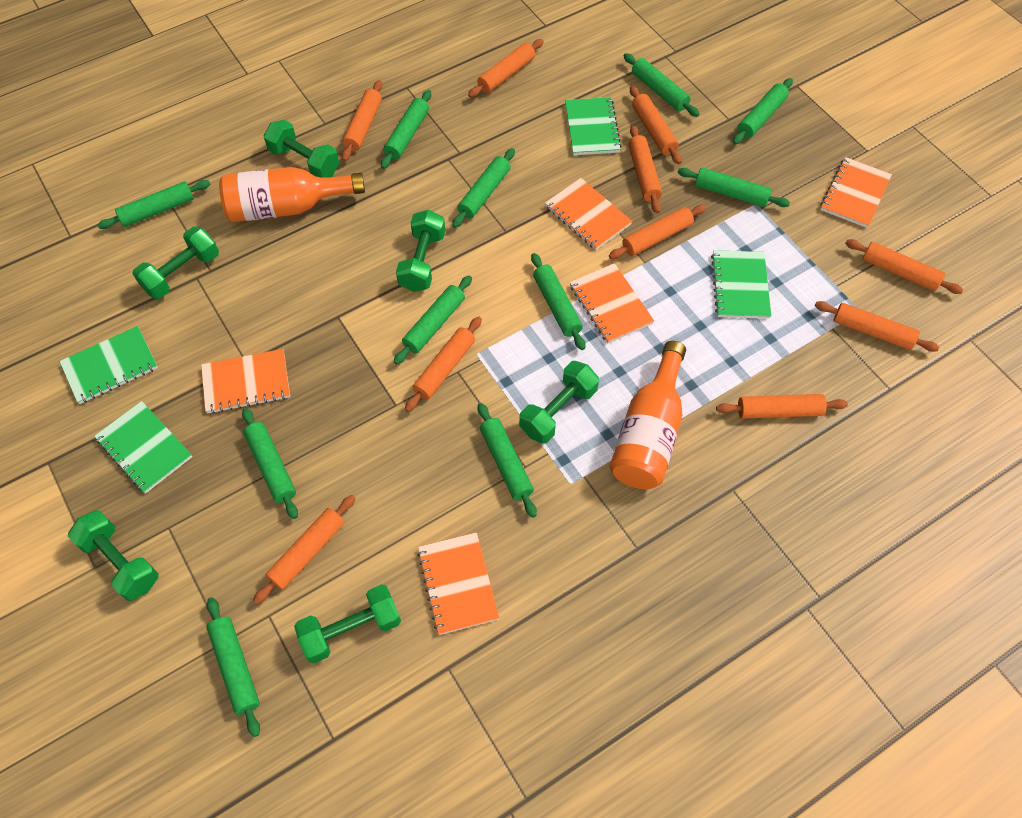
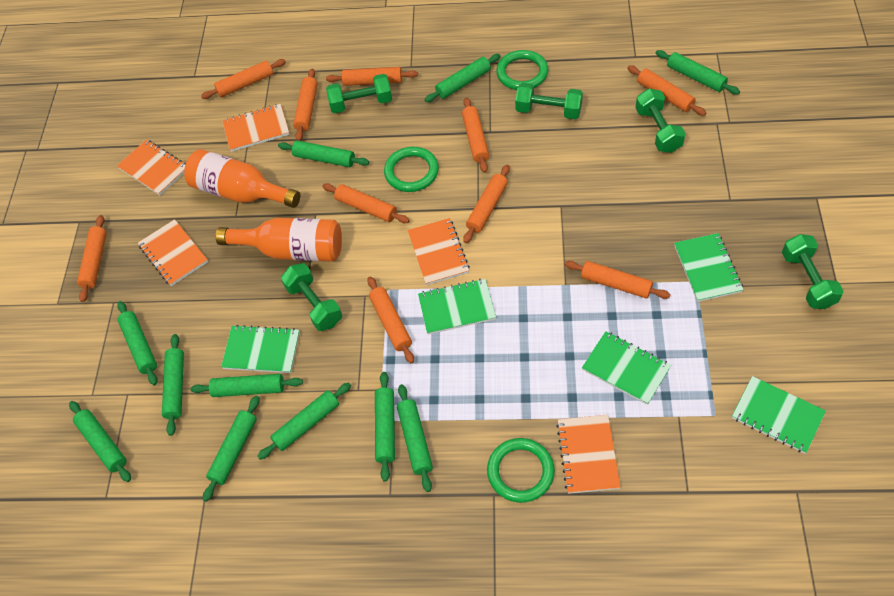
green dumbbell: 6 -> 5
green notebook: 4 -> 5
green ring: 0 -> 3

